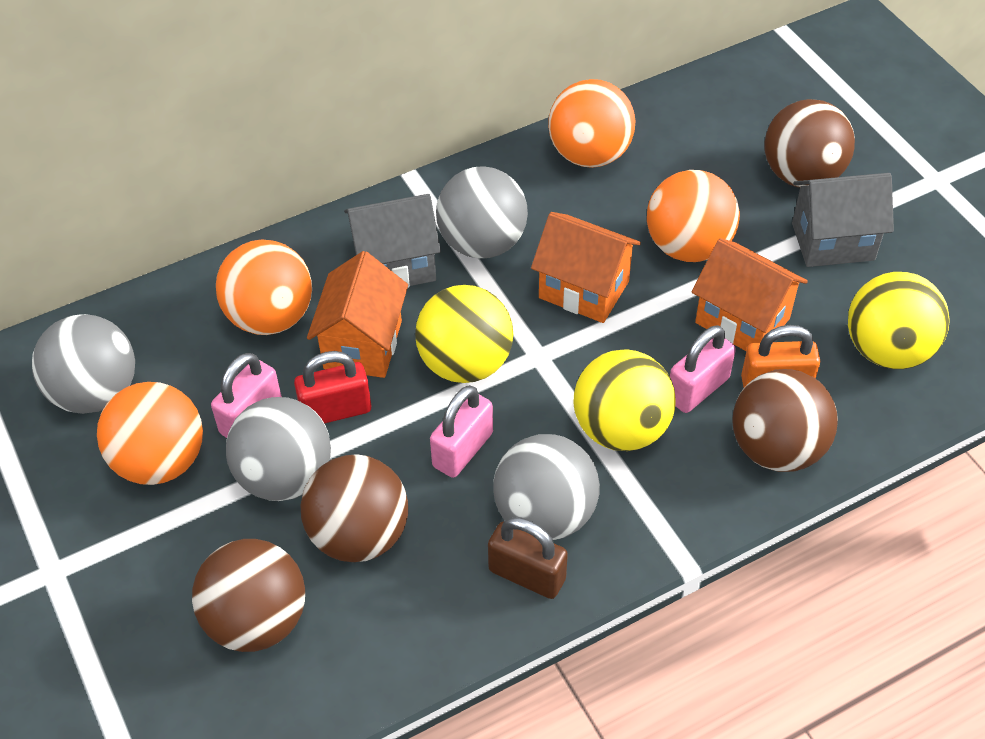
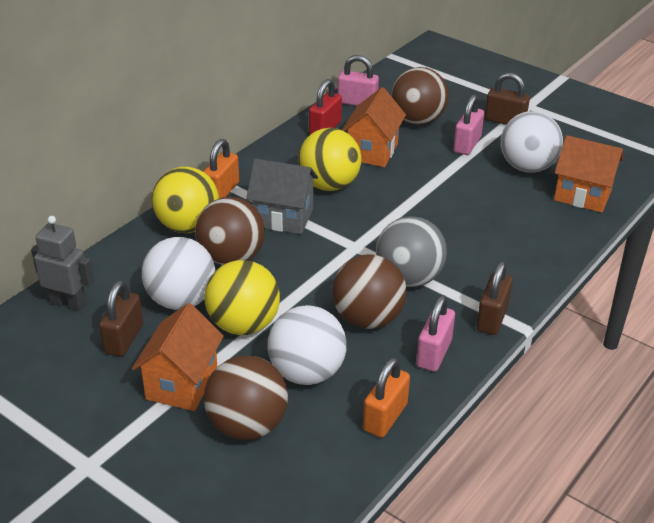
brown padlock: 1 -> 3
grey ball: 4 -> 1
grey house: 2 -> 1
grey robot: 0 -> 1
orange ball: 4 -> 0
orange padlock: 1 -> 2
white ball: 0 -> 3

